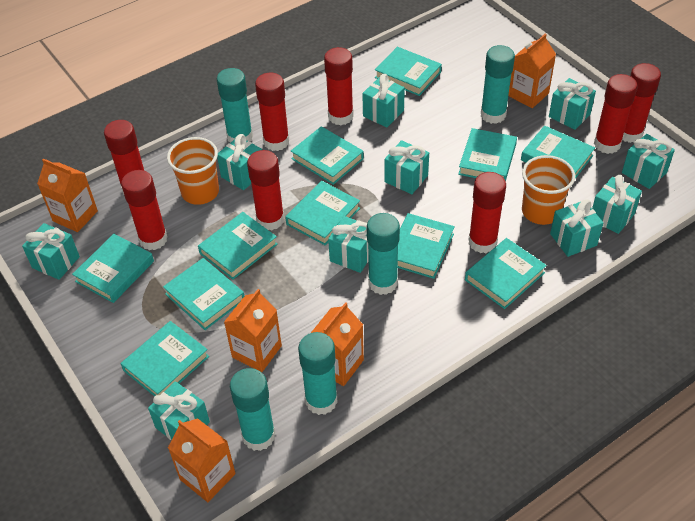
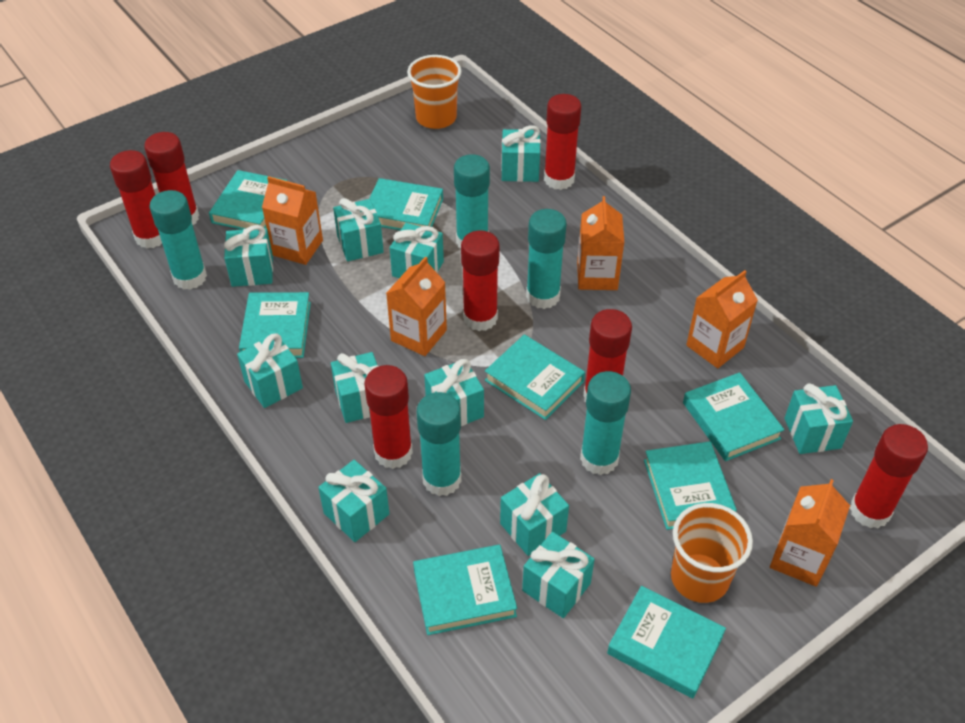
red glue stick: 8 -> 7
turquoise book: 11 -> 8
turquoise gift: 10 -> 11

